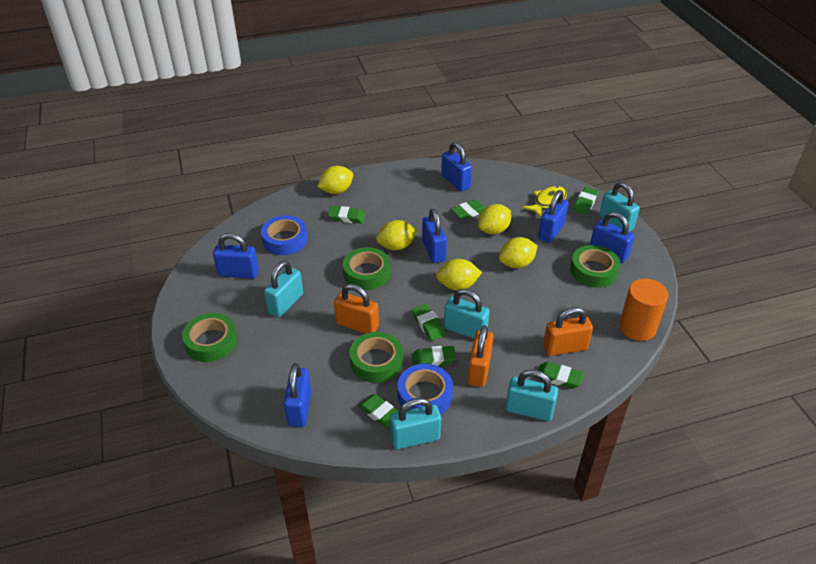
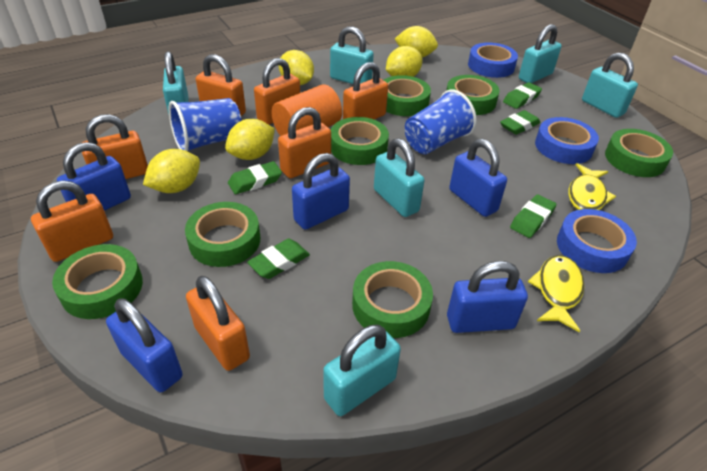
blue cup: 0 -> 2
blue padlock: 6 -> 5
blue tape: 2 -> 3
green eraser: 7 -> 5
green tape: 4 -> 7
orange padlock: 3 -> 7
turquoise padlock: 5 -> 6
yellow fish: 1 -> 2

